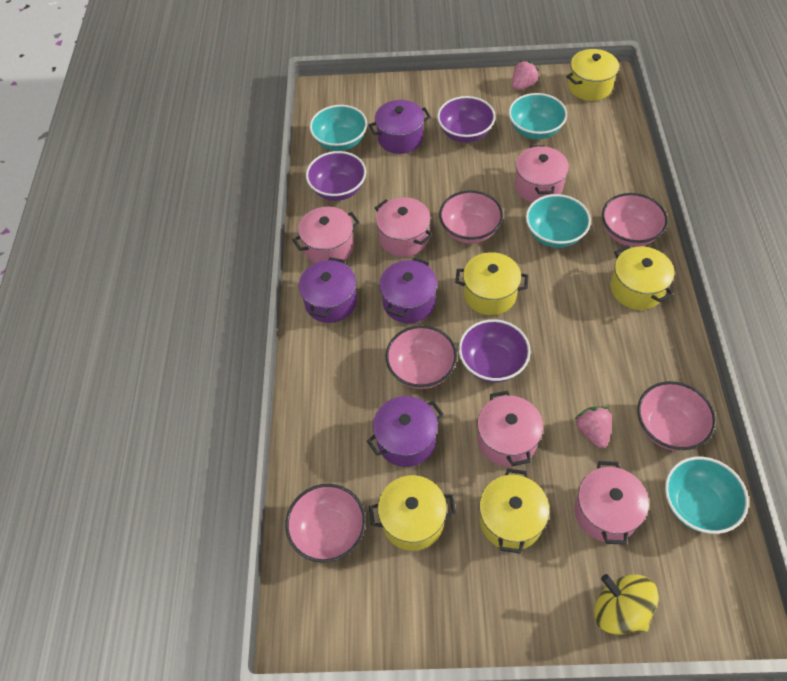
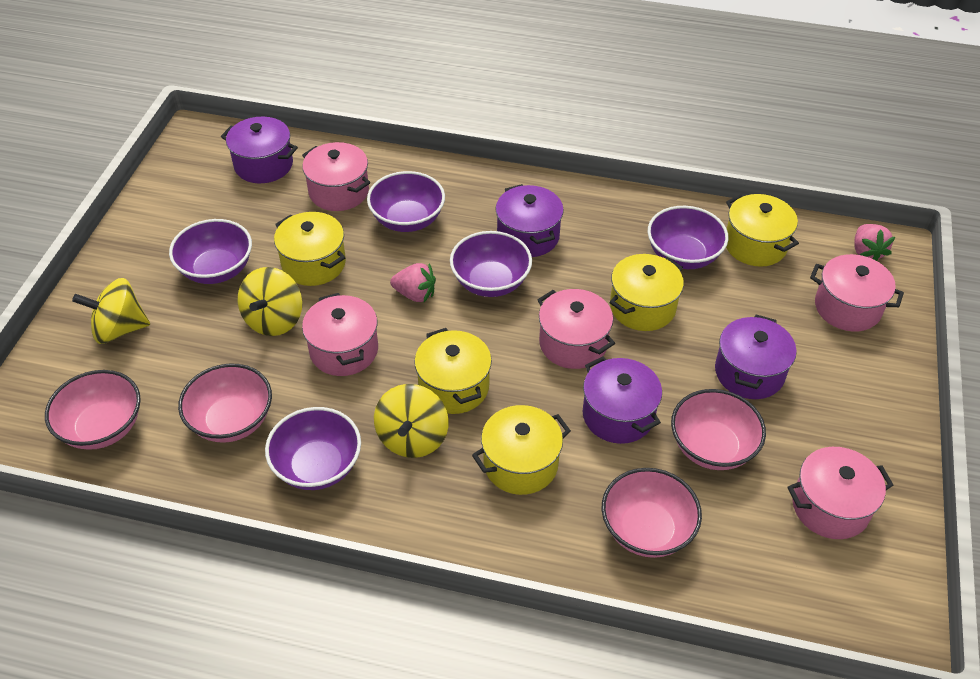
pink bowl: 5 -> 4
purple bowl: 3 -> 5
turquoise bowl: 4 -> 0
yellow spinning top: 1 -> 3

